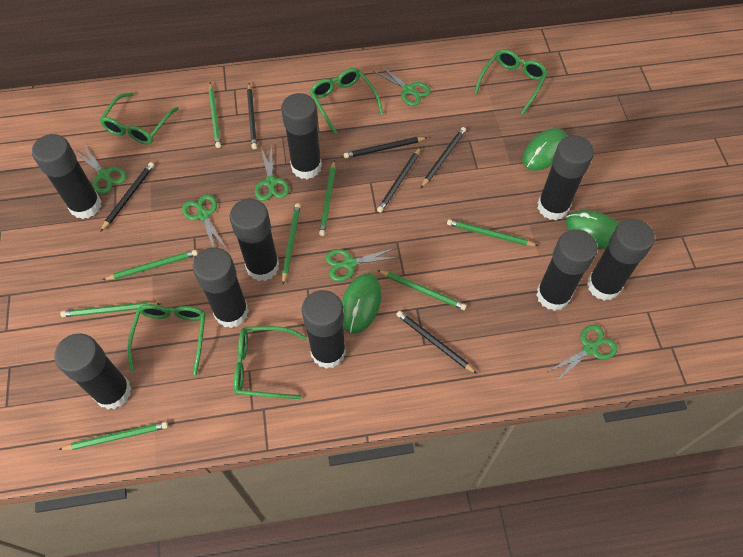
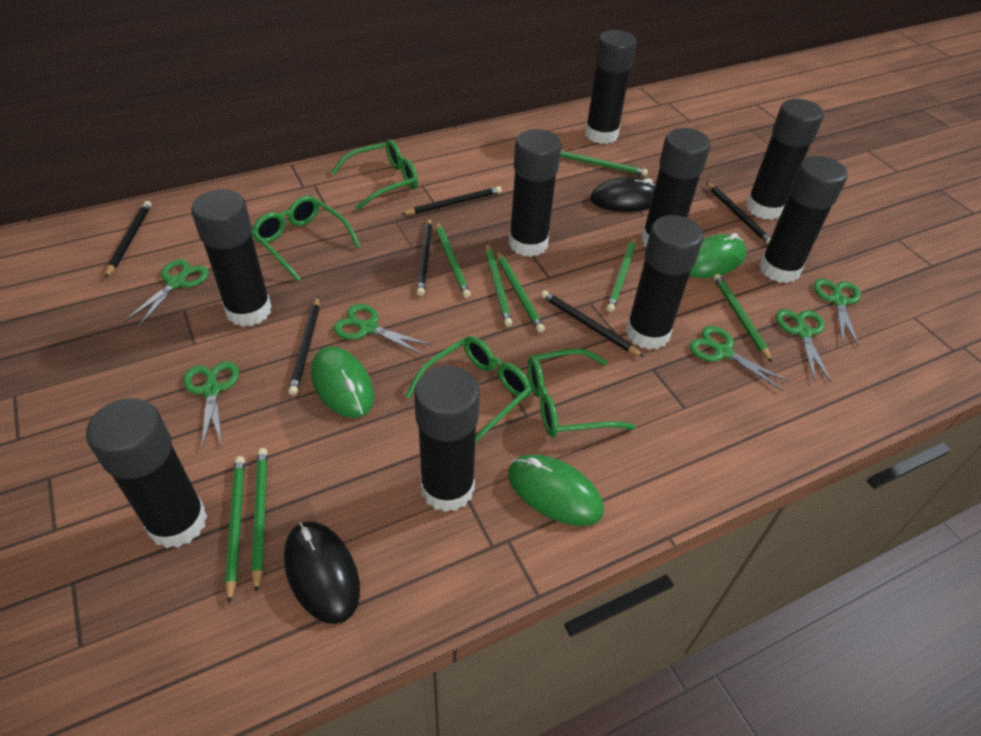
black mouse: 0 -> 2
green glasses: 5 -> 4

